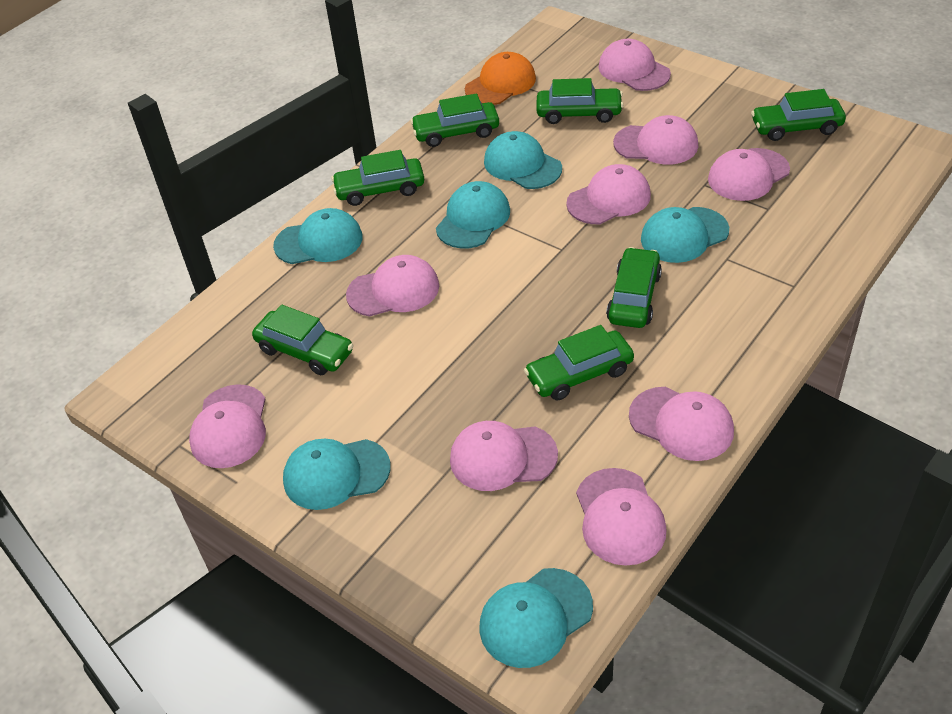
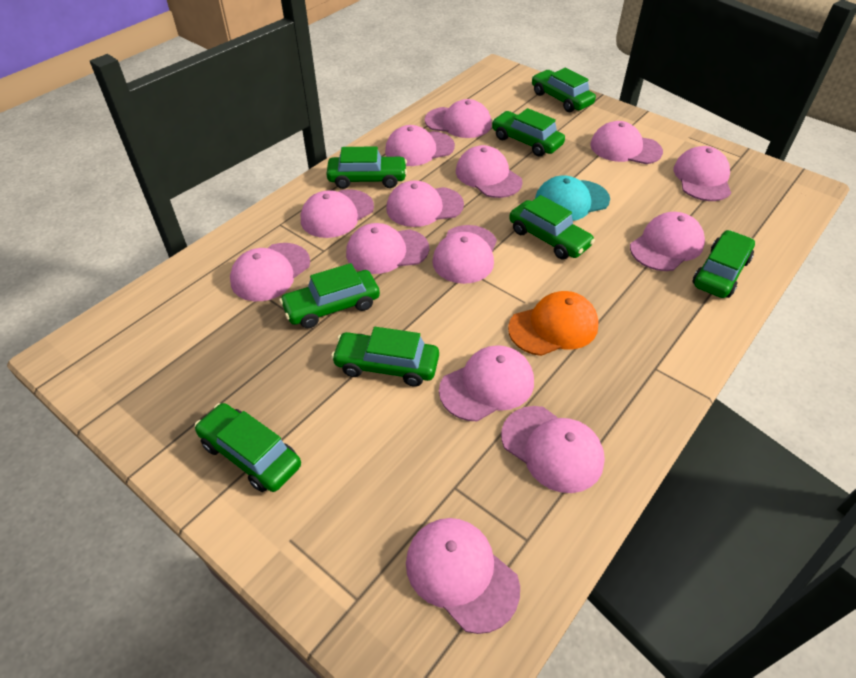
green car: 7 -> 8
pink cap: 9 -> 14
turquoise cap: 6 -> 1

